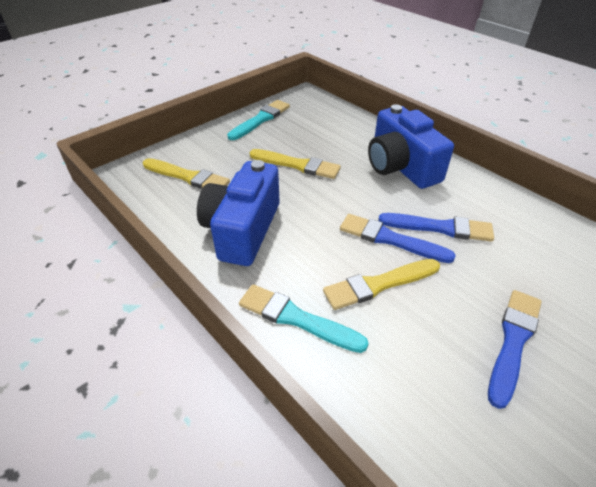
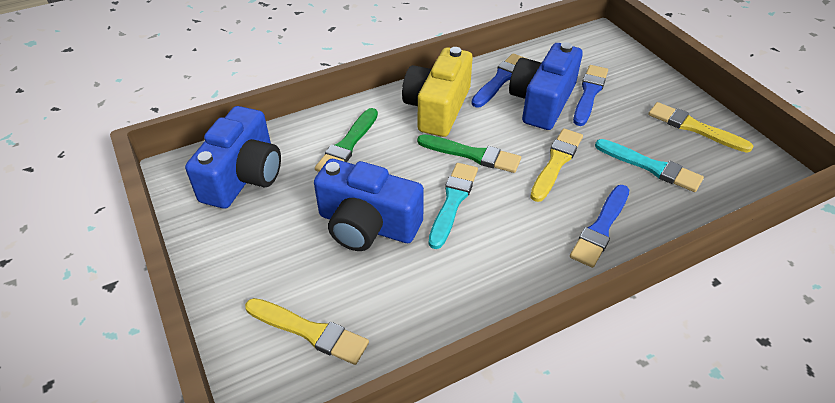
blue camera: 2 -> 3
green brush: 0 -> 2
yellow camera: 0 -> 1

